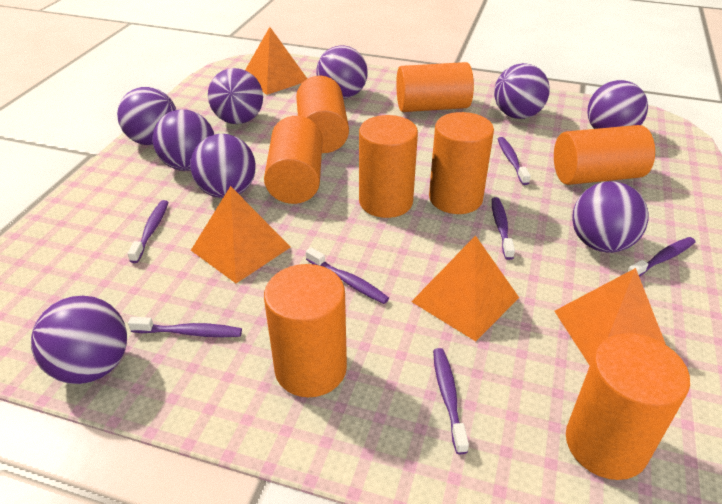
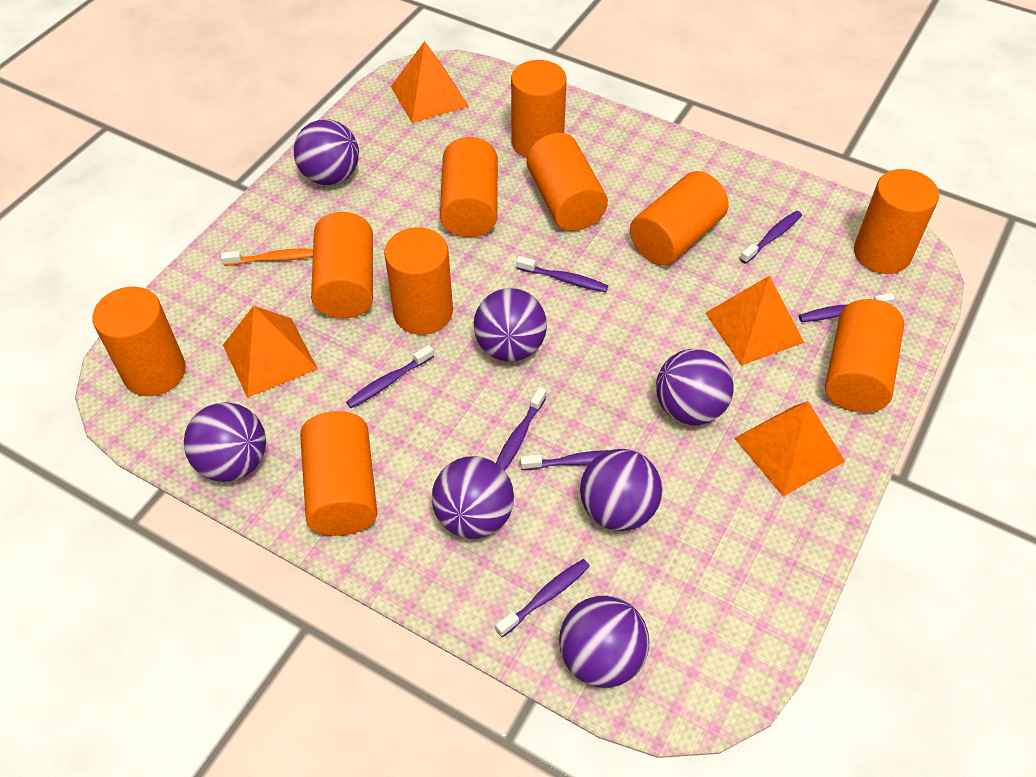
orange cylinder: 8 -> 10
orange toothbrush: 0 -> 1
purple ball: 9 -> 7

